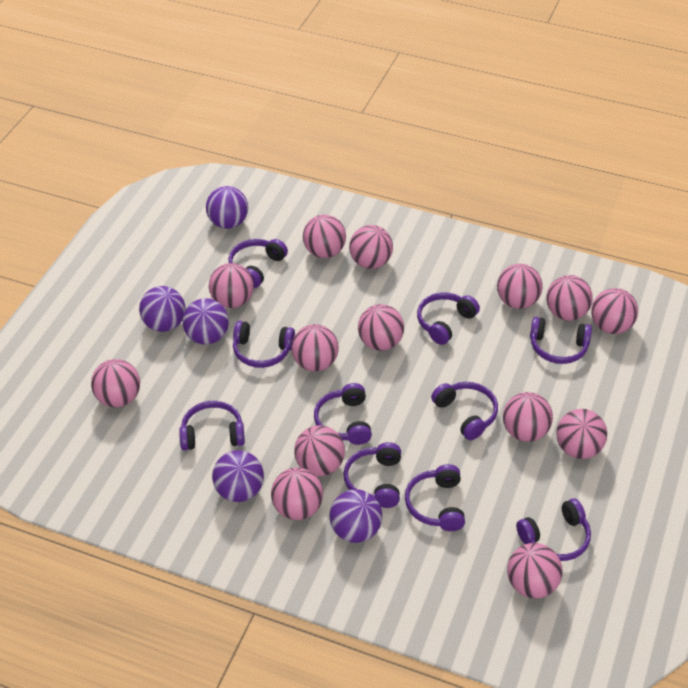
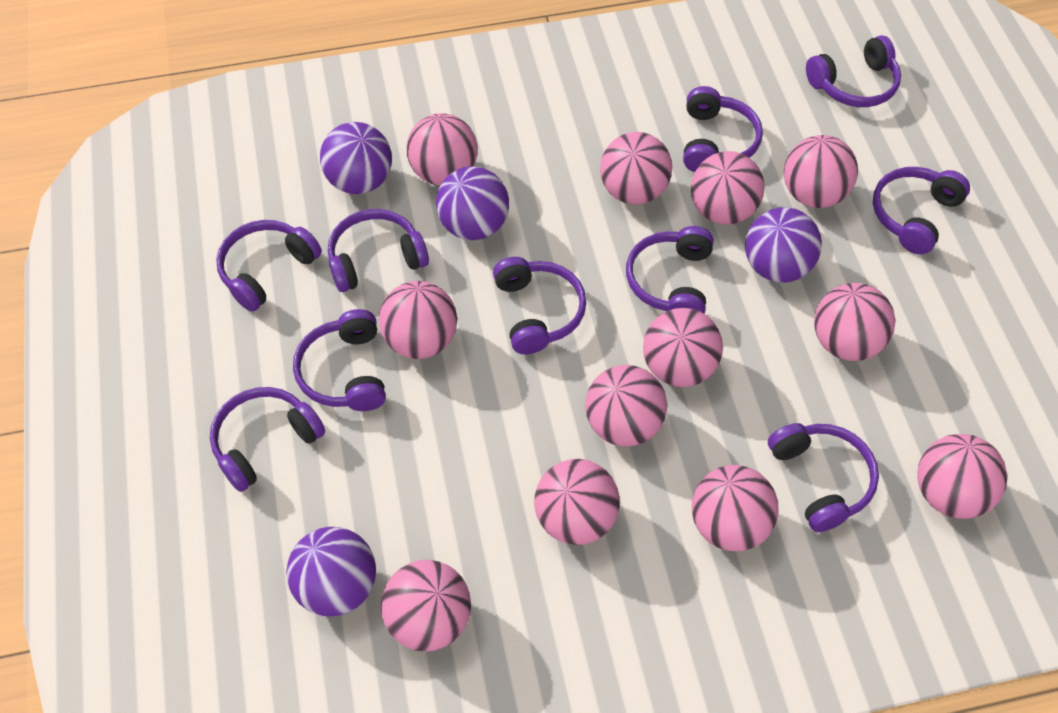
pink ball: 14 -> 12
purple ball: 5 -> 4

